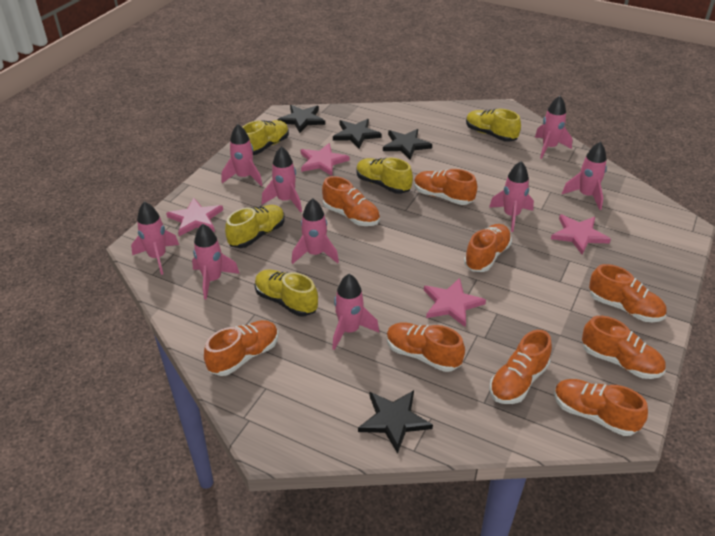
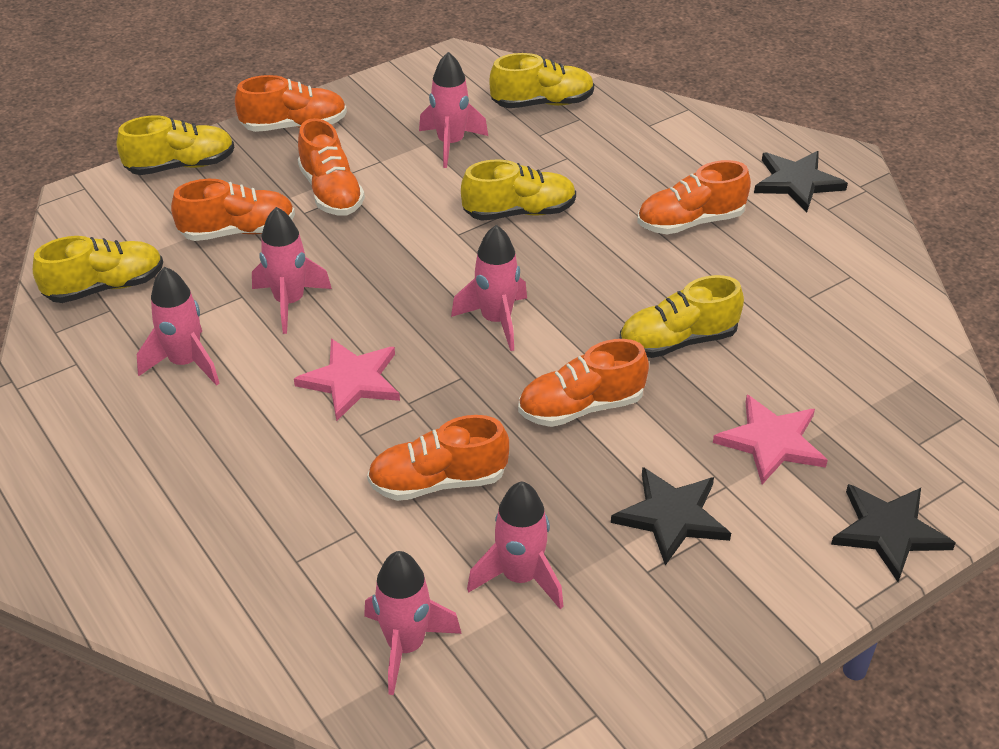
black star: 4 -> 3
orange shoe: 9 -> 6
pink rocket: 9 -> 6
pink star: 4 -> 2

